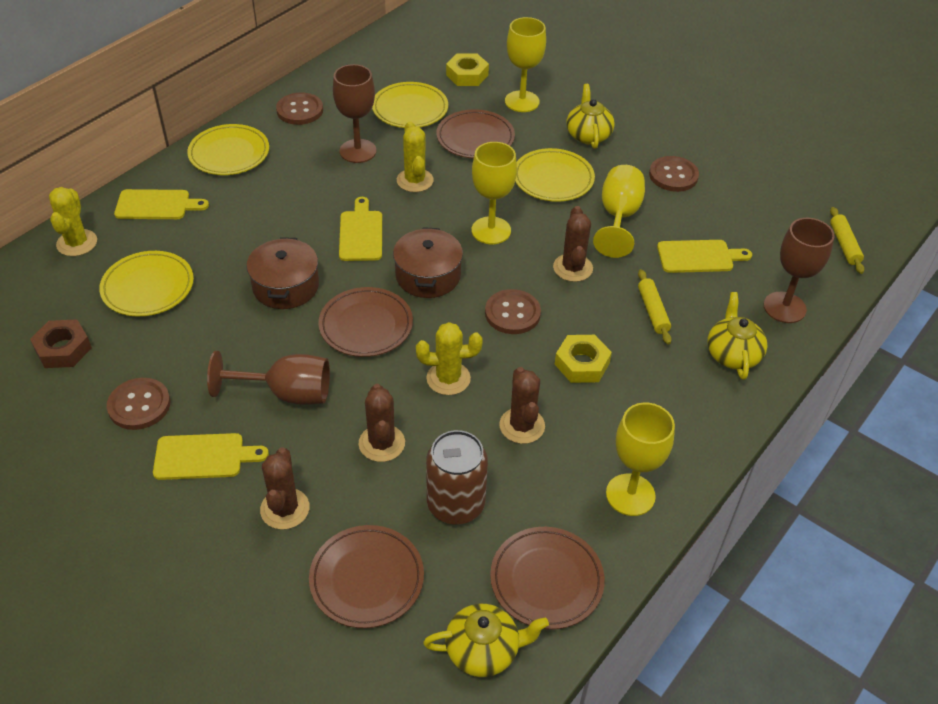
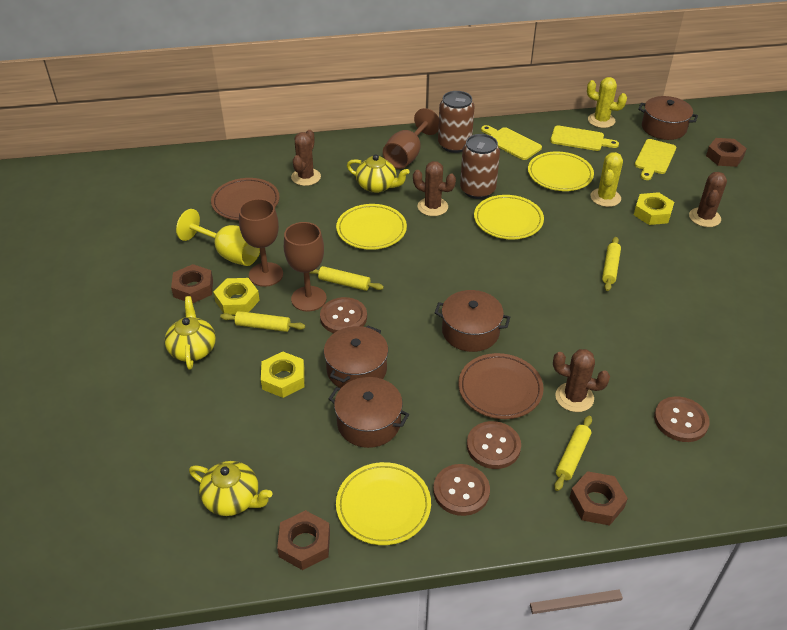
brown can: 1 -> 2
brown nut: 1 -> 4
brown plate: 4 -> 2
brown pot: 2 -> 4
yellow cactus: 3 -> 2
yellow cutting board: 4 -> 3
yellow goblet: 4 -> 1
yellow nut: 2 -> 3
yellow rolling pin: 2 -> 4

